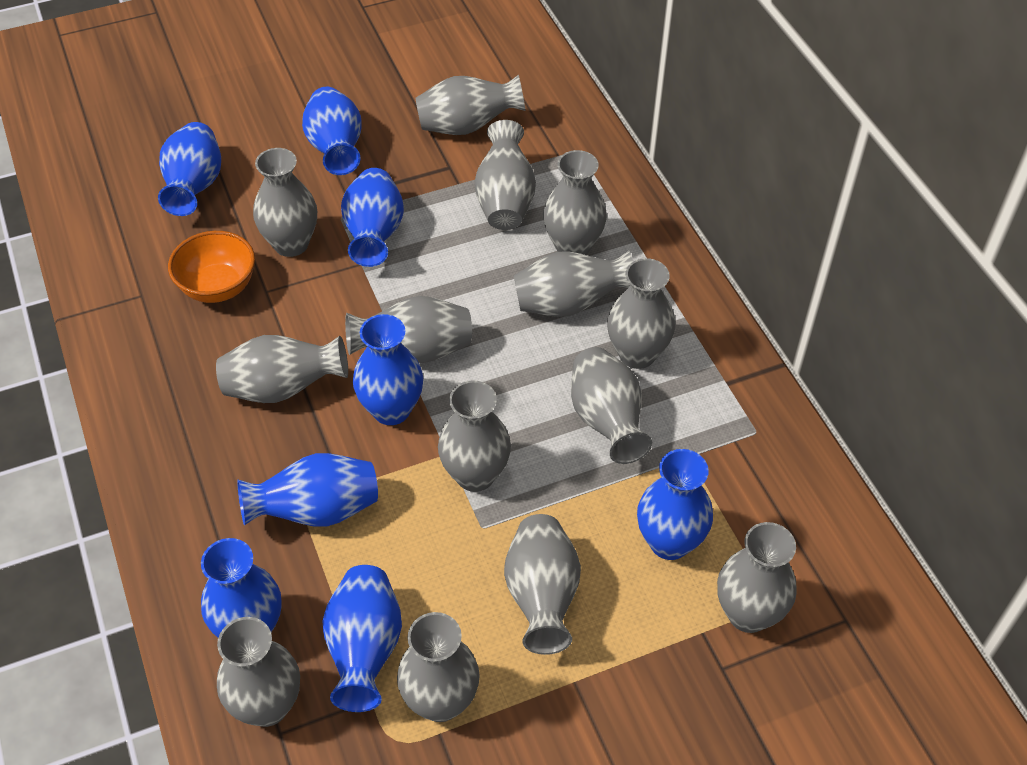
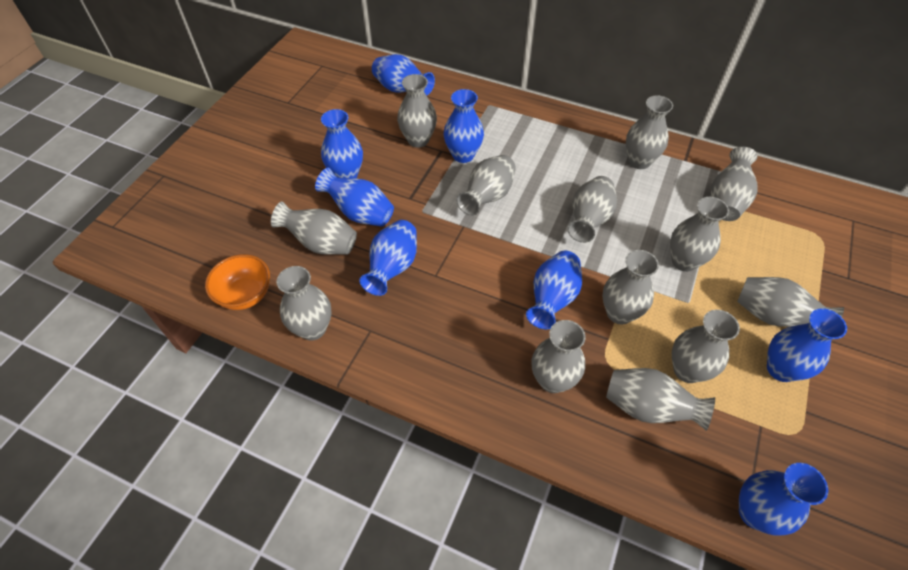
grey vase: 14 -> 13

